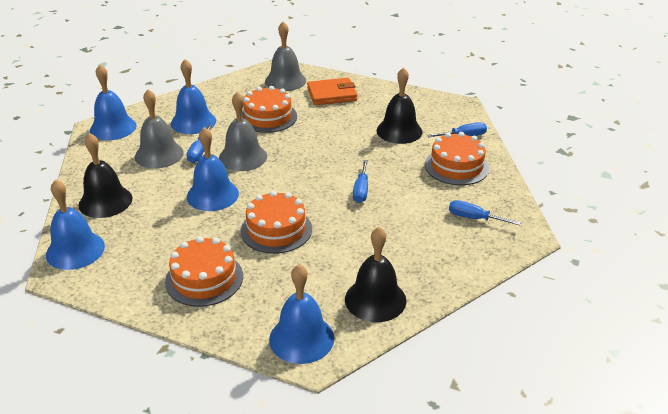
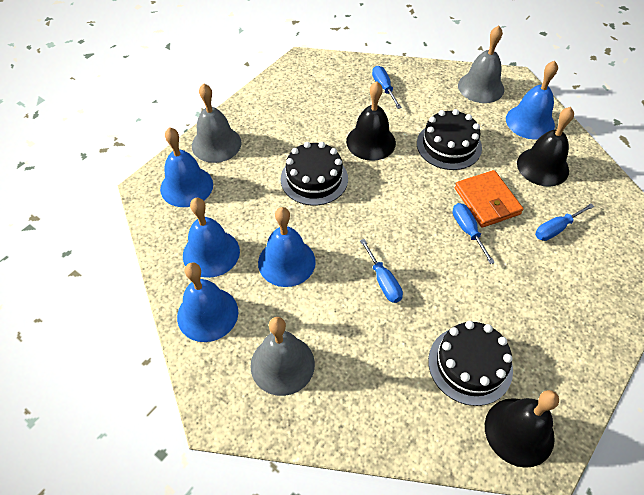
black cake: 0 -> 3
orange cake: 4 -> 0

